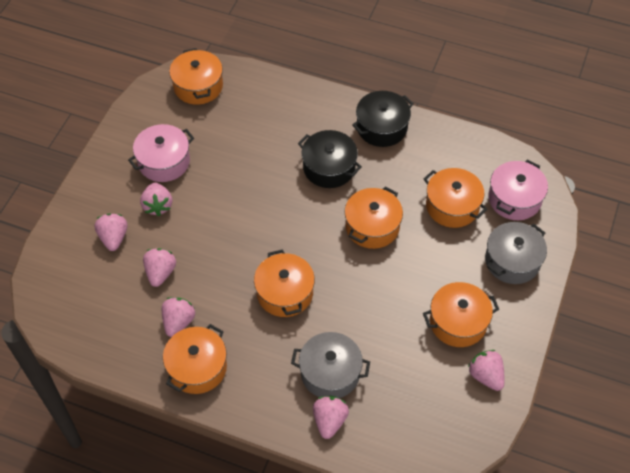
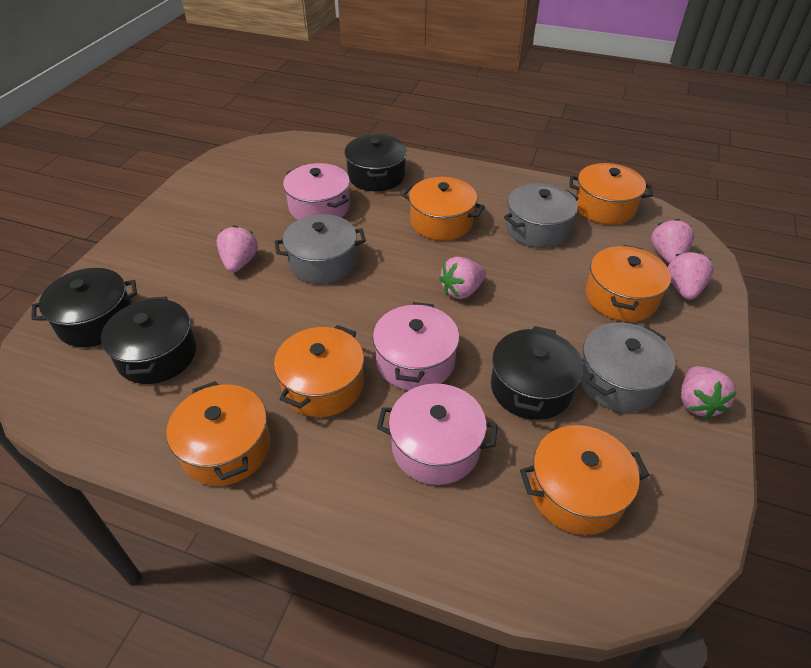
black pot: 2 -> 4
grey pot: 2 -> 3
pink pot: 2 -> 3
pink strawberry: 6 -> 5

